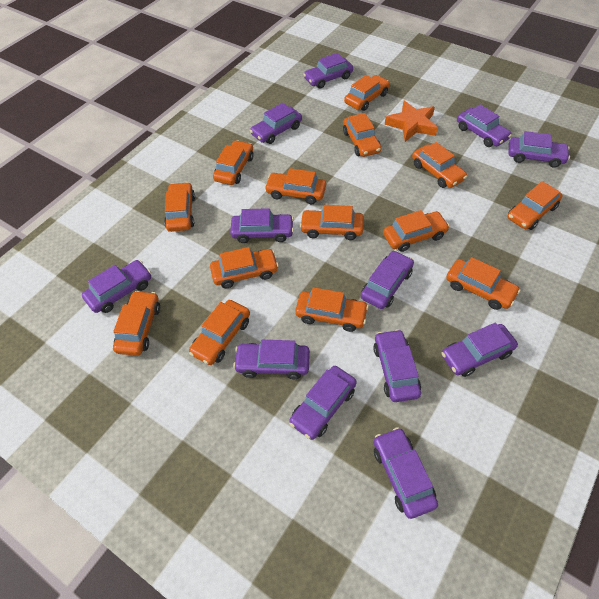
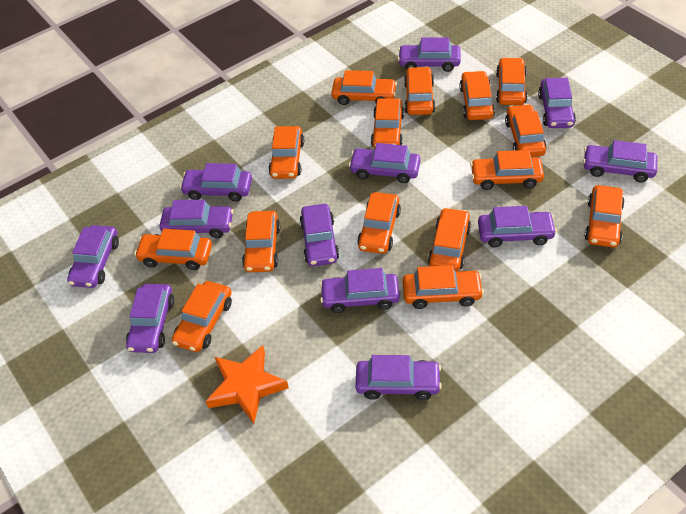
orange car: 14 -> 15

